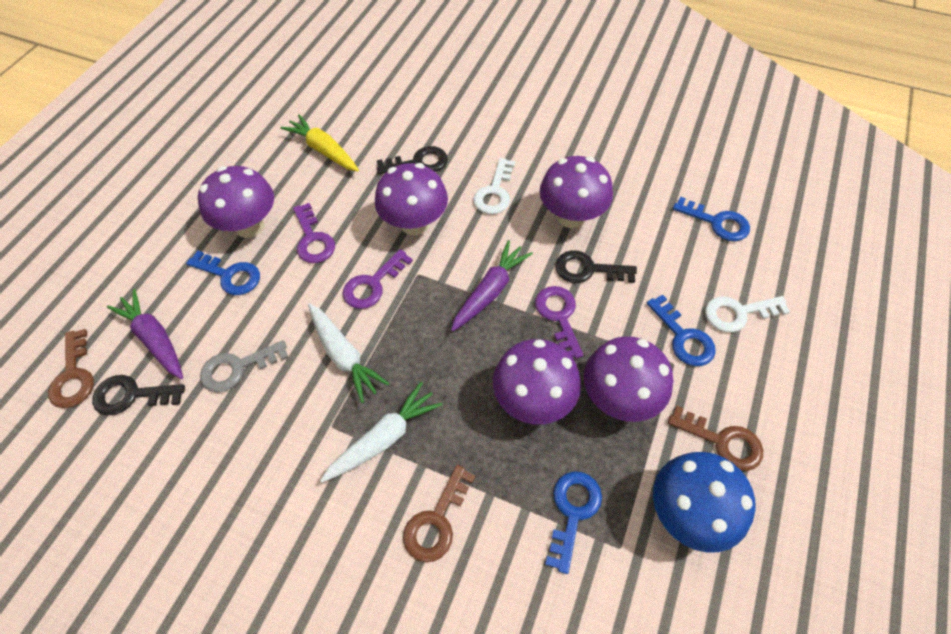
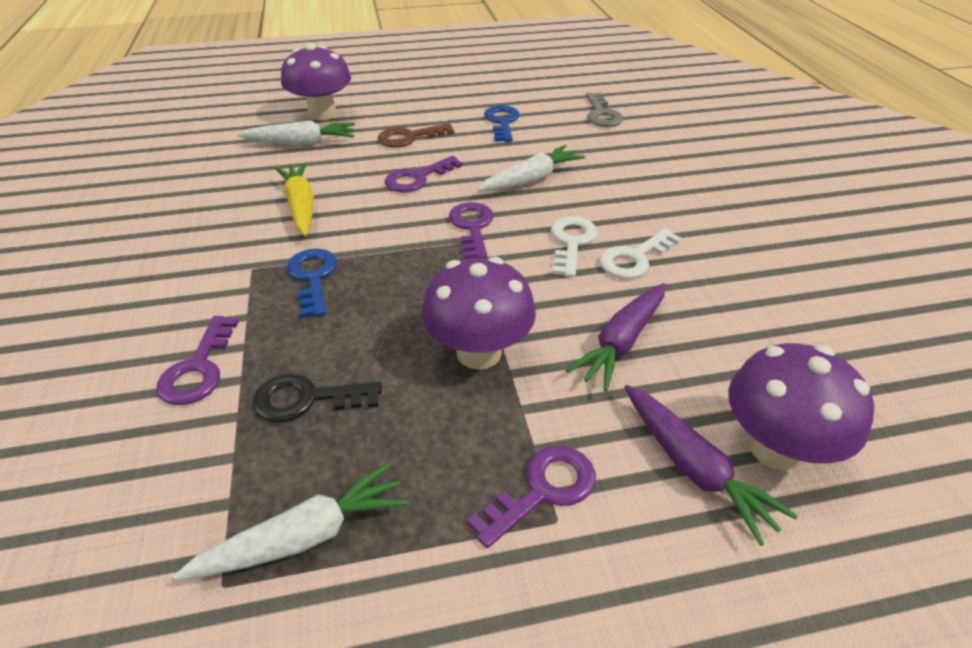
black key: 3 -> 1
blue key: 4 -> 2
blue mushroom: 1 -> 0
brown key: 3 -> 1
purple key: 3 -> 4
purple mushroom: 5 -> 3
white carrot: 2 -> 3

